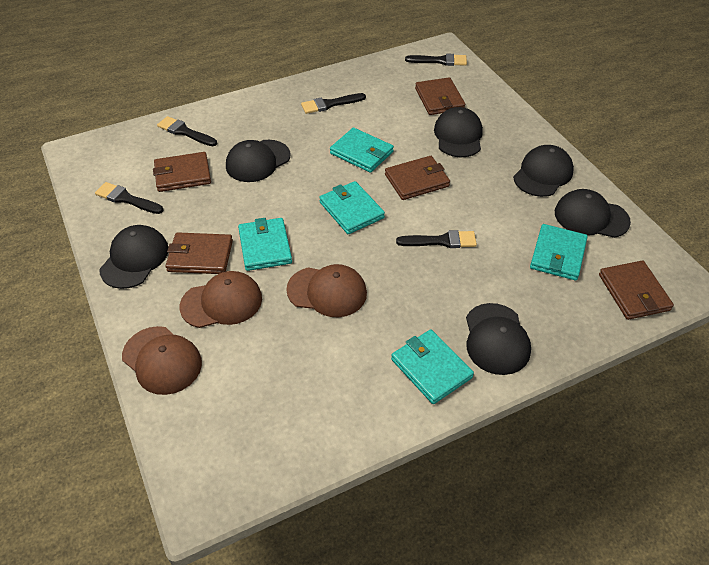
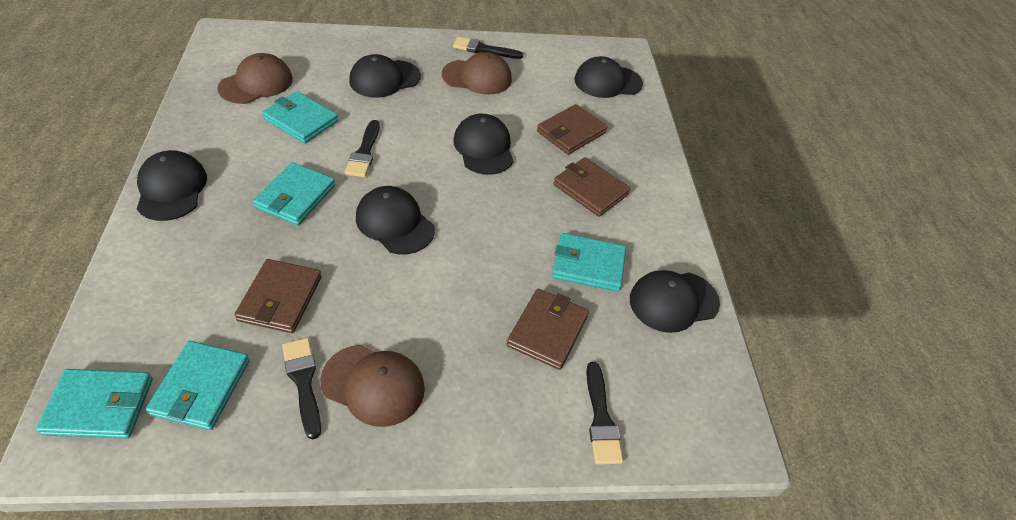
black brush: 5 -> 4
brown wallet: 5 -> 4

